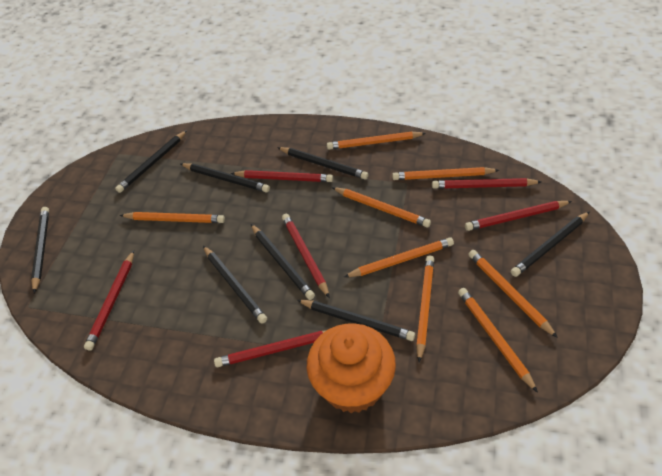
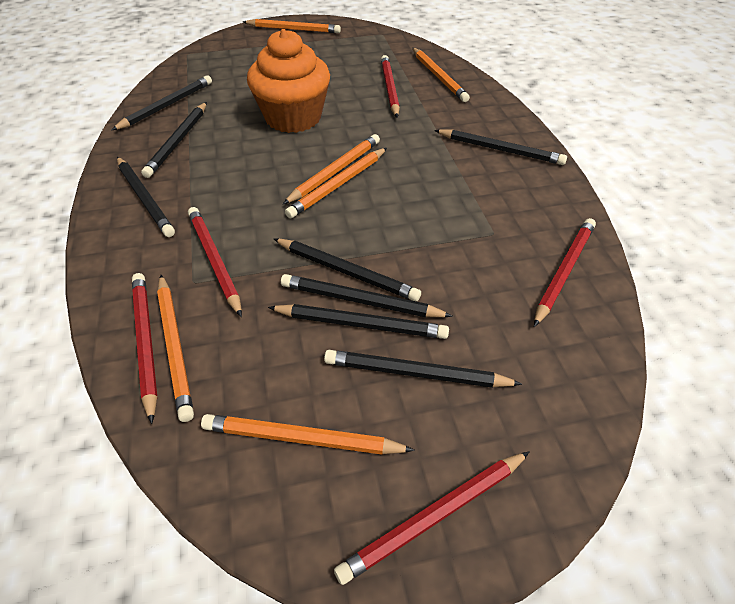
orange pencil: 8 -> 6
red pencil: 6 -> 5

